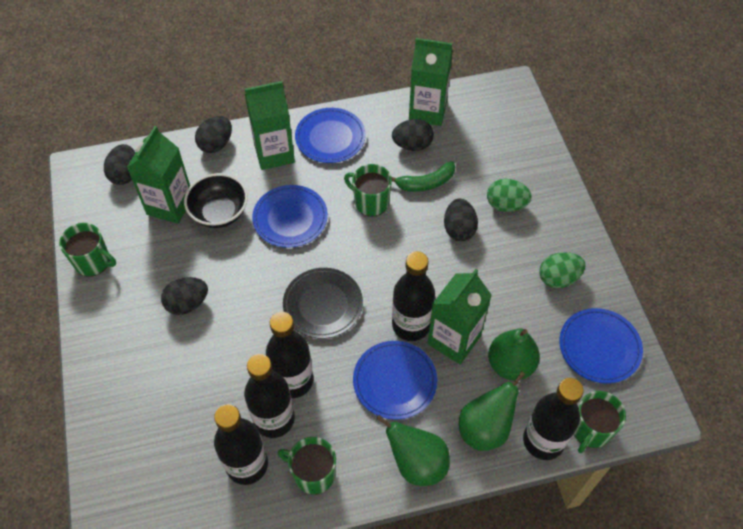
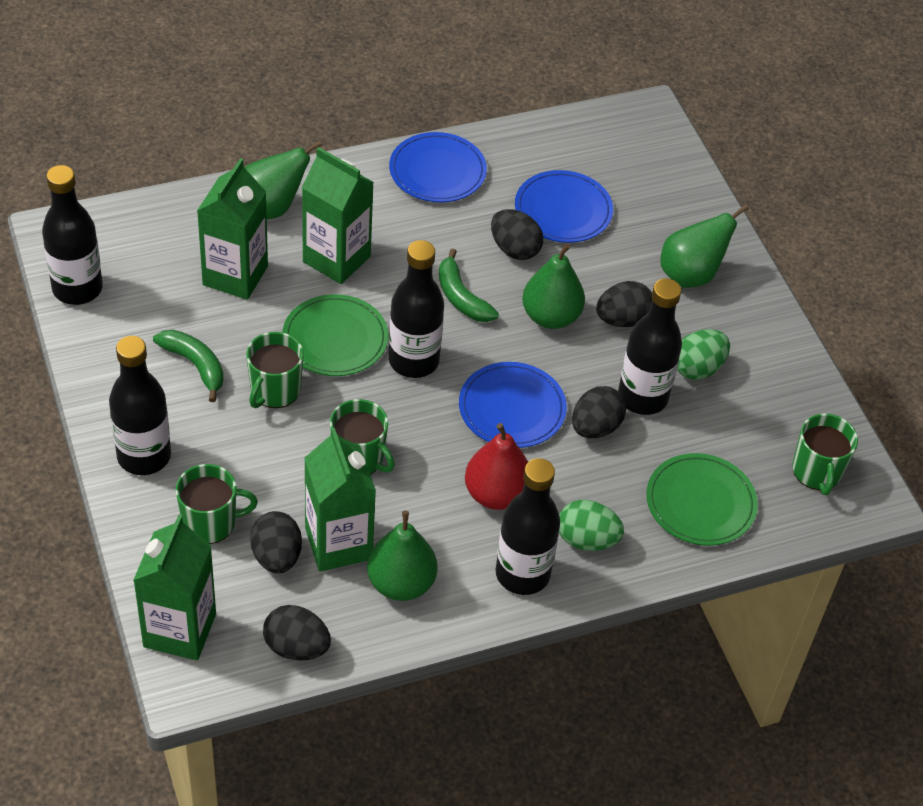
black bowl: 1 -> 0
black plate: 1 -> 0
blue plate: 4 -> 3
green banana: 1 -> 2
green pear: 3 -> 4
green plate: 0 -> 2
red pear: 0 -> 1

